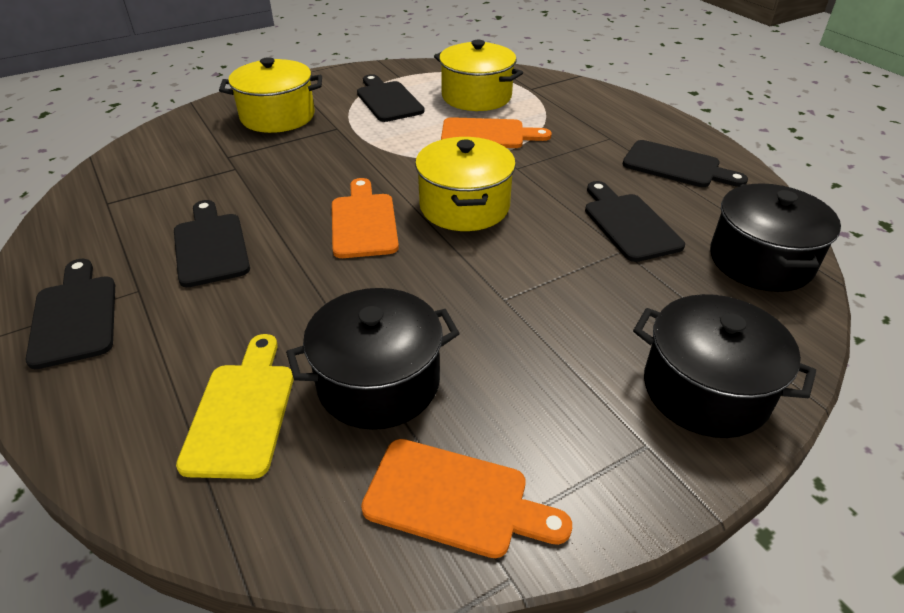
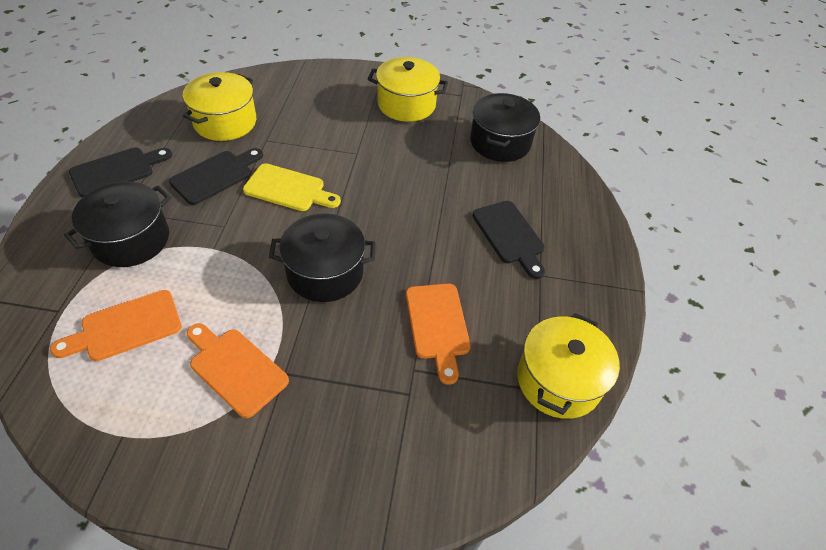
black cutting board: 5 -> 3

